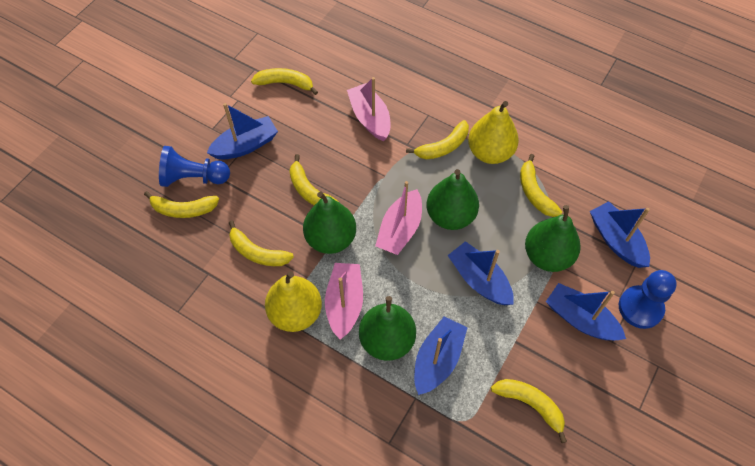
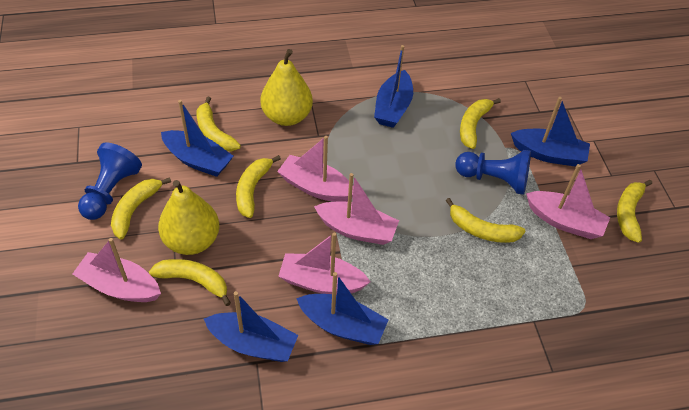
green pear: 4 -> 0
pink boat: 3 -> 5

